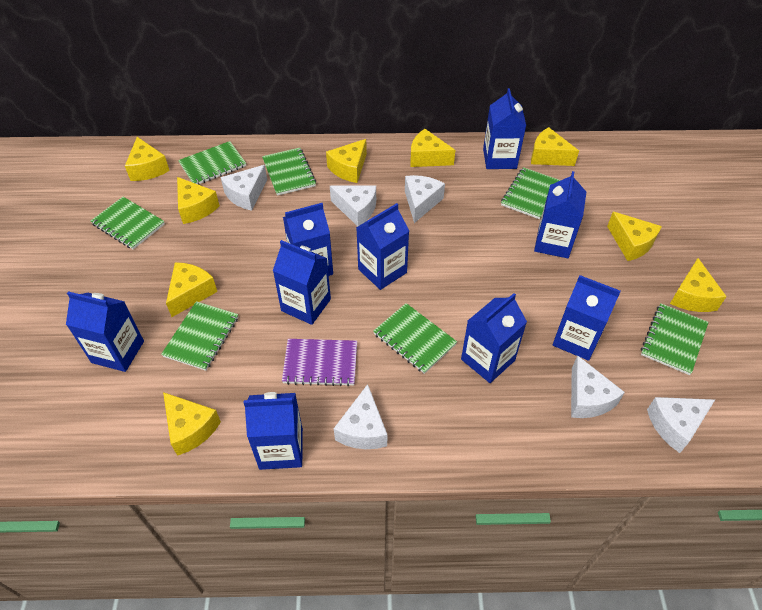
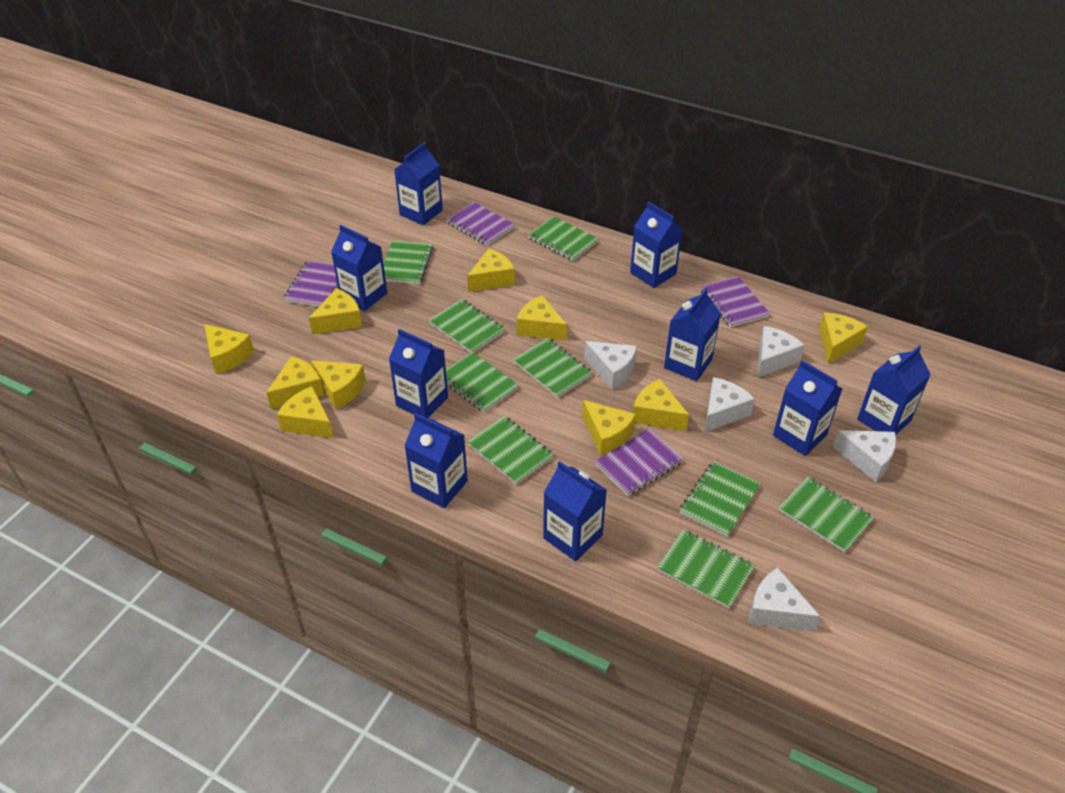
green notebook: 7 -> 9
purple notebook: 1 -> 4
white cheese: 6 -> 5
yellow cheese: 9 -> 10

